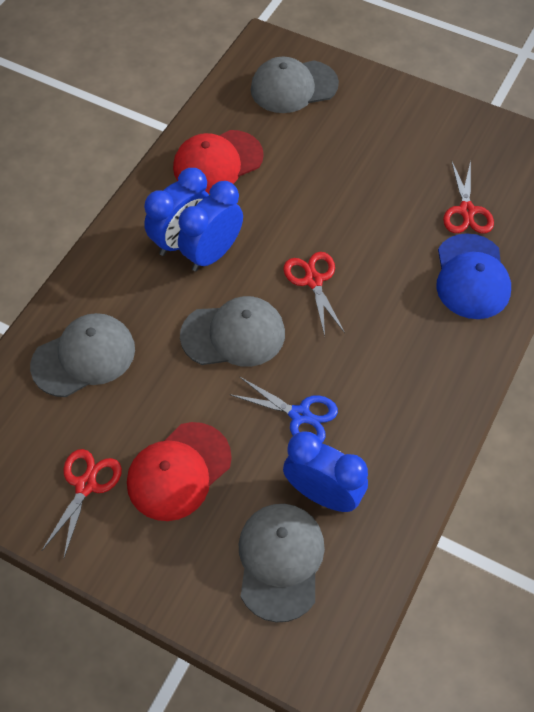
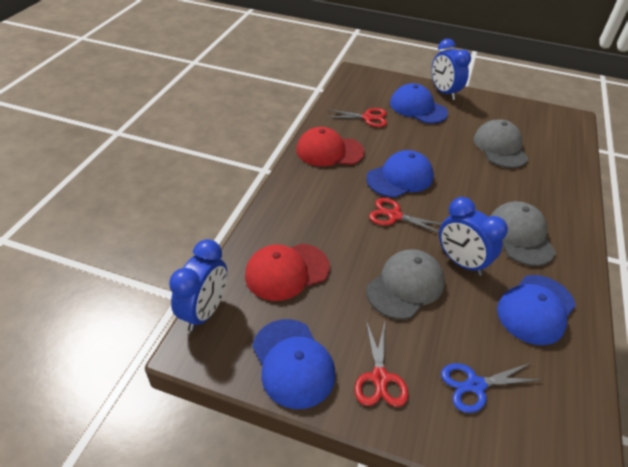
blue cap: 1 -> 4
grey cap: 4 -> 3

